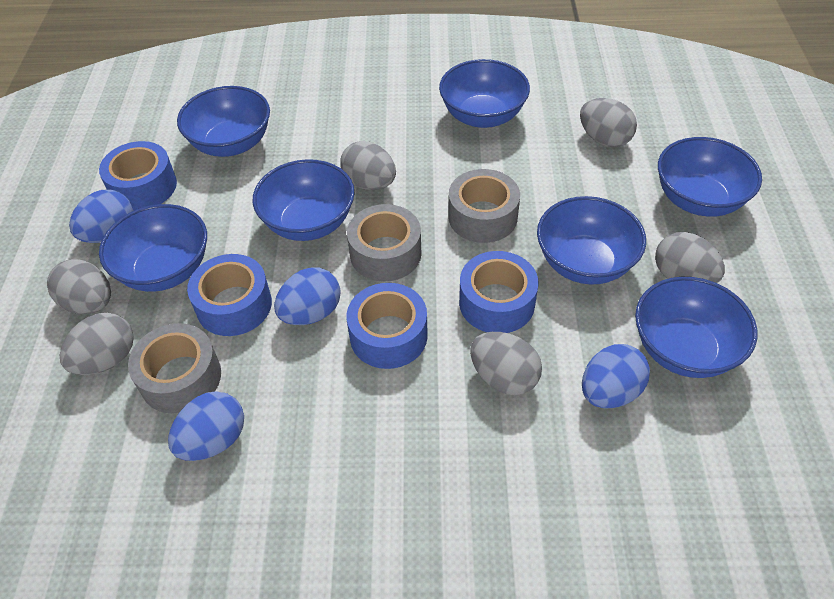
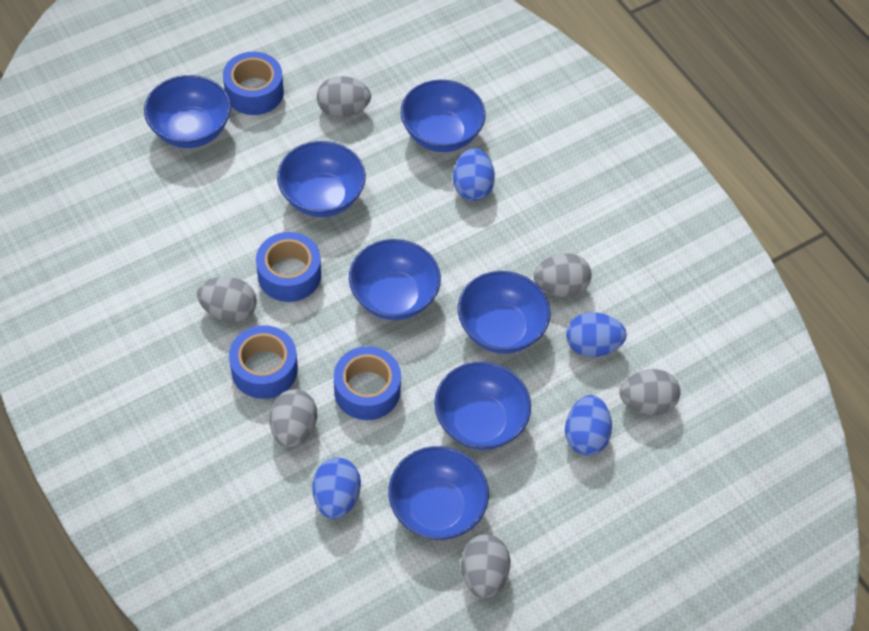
grey tape: 3 -> 0

